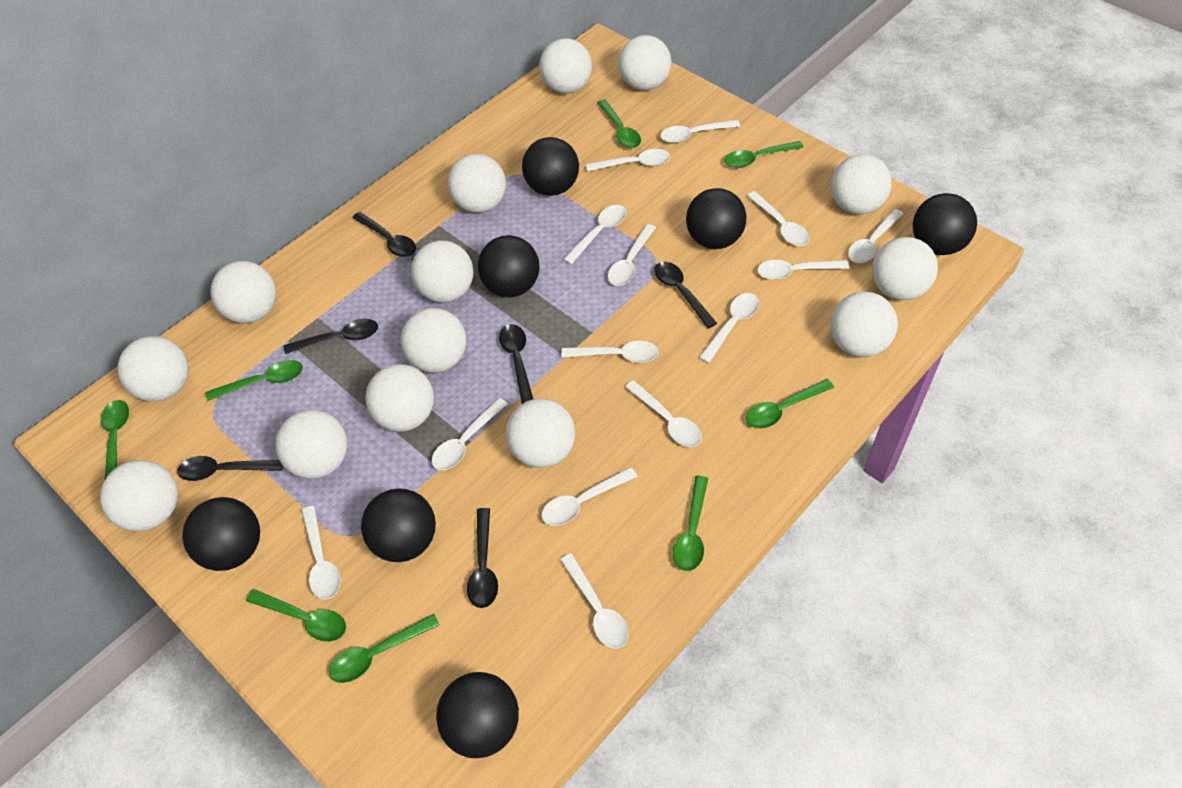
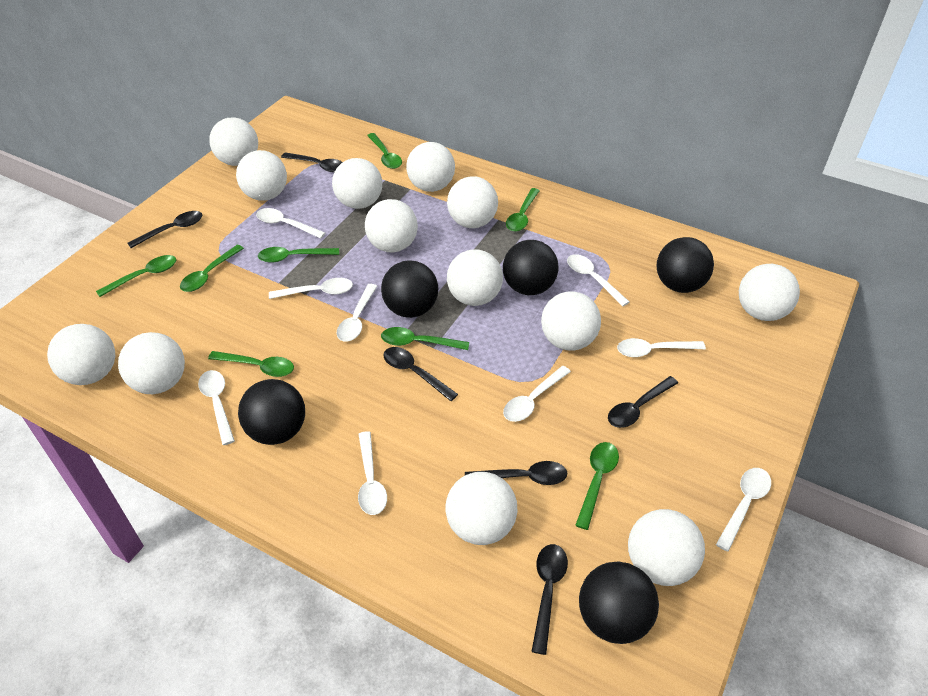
black ball: 7 -> 5
white ball: 14 -> 13
white spoon: 14 -> 9

